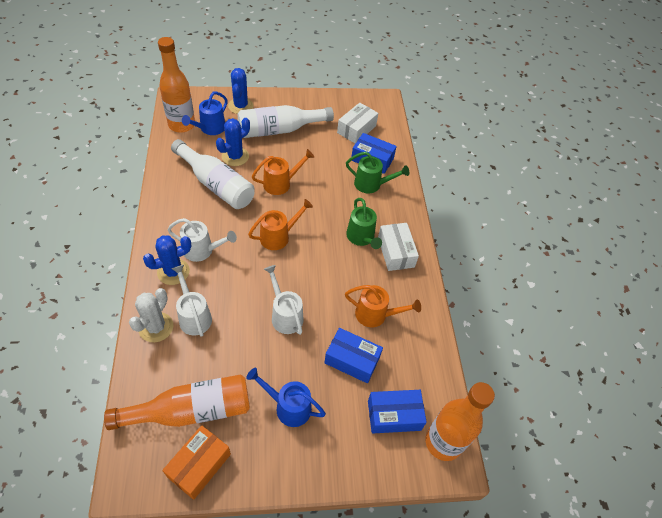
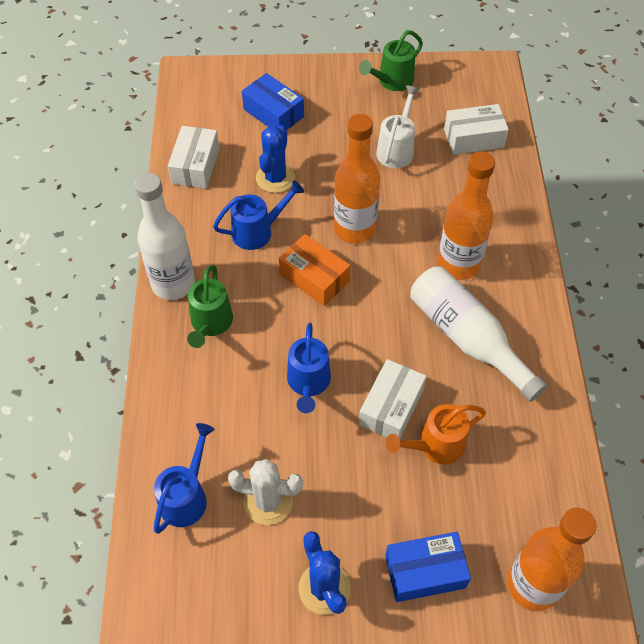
blue box: 3 -> 2
blue cactus: 3 -> 2
blue watering can: 2 -> 3
orange watering can: 3 -> 1
white box: 2 -> 3
white watering can: 3 -> 1

